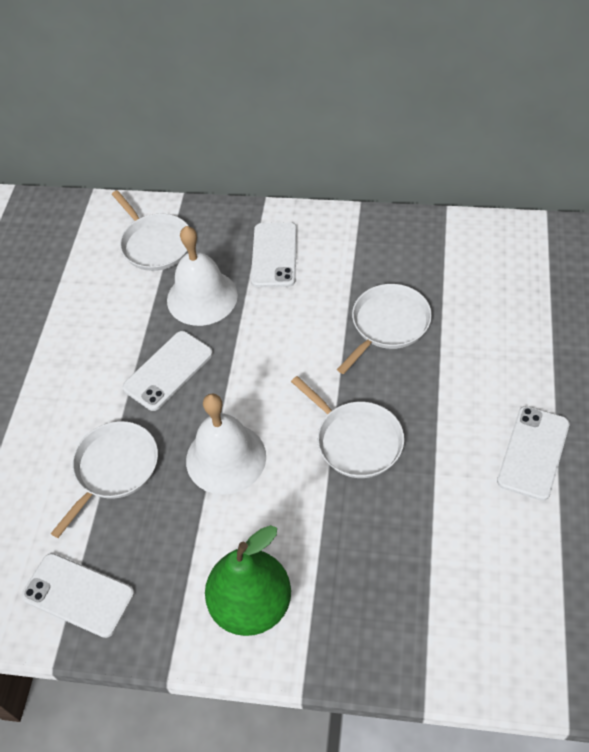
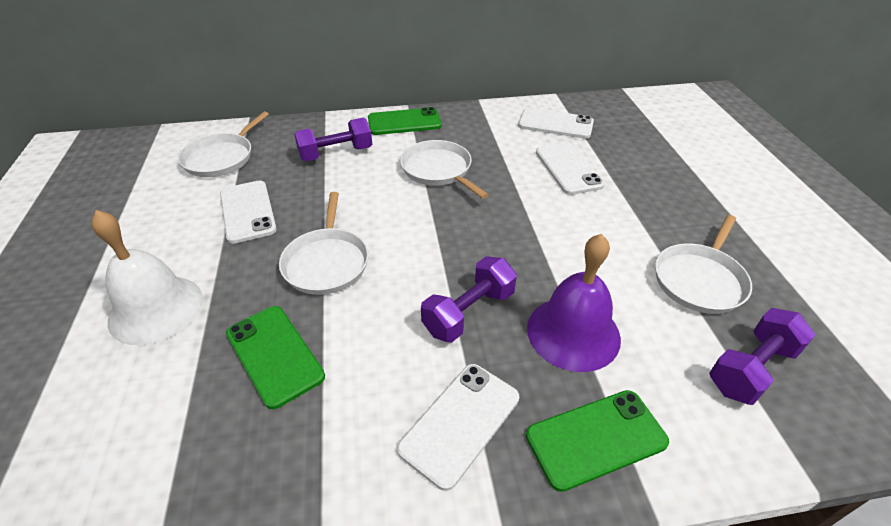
green pear: 1 -> 0
green phone: 0 -> 3
purple bell: 0 -> 1
purple dumbbell: 0 -> 3
white bell: 2 -> 1

